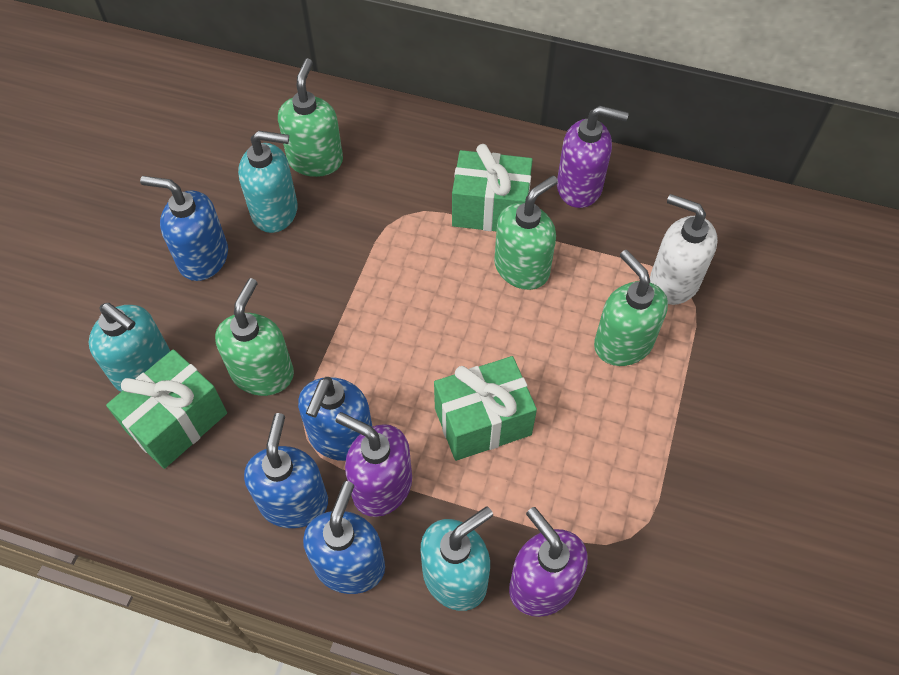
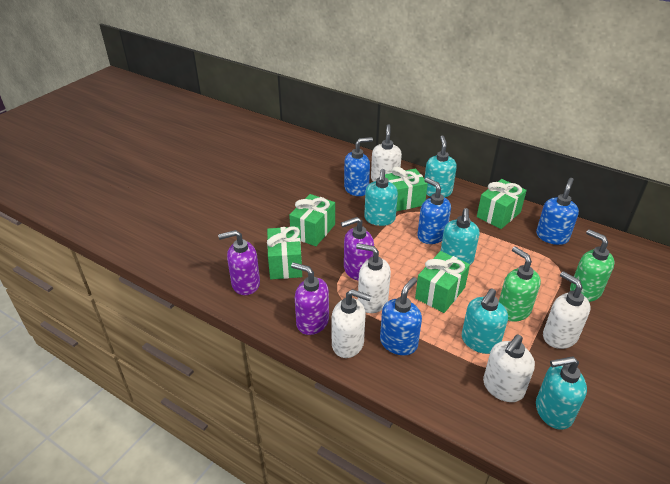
green gift: 3 -> 5
green soap dispenser: 4 -> 2
turquoise soap dispenser: 3 -> 5
white soap dispenser: 1 -> 5

